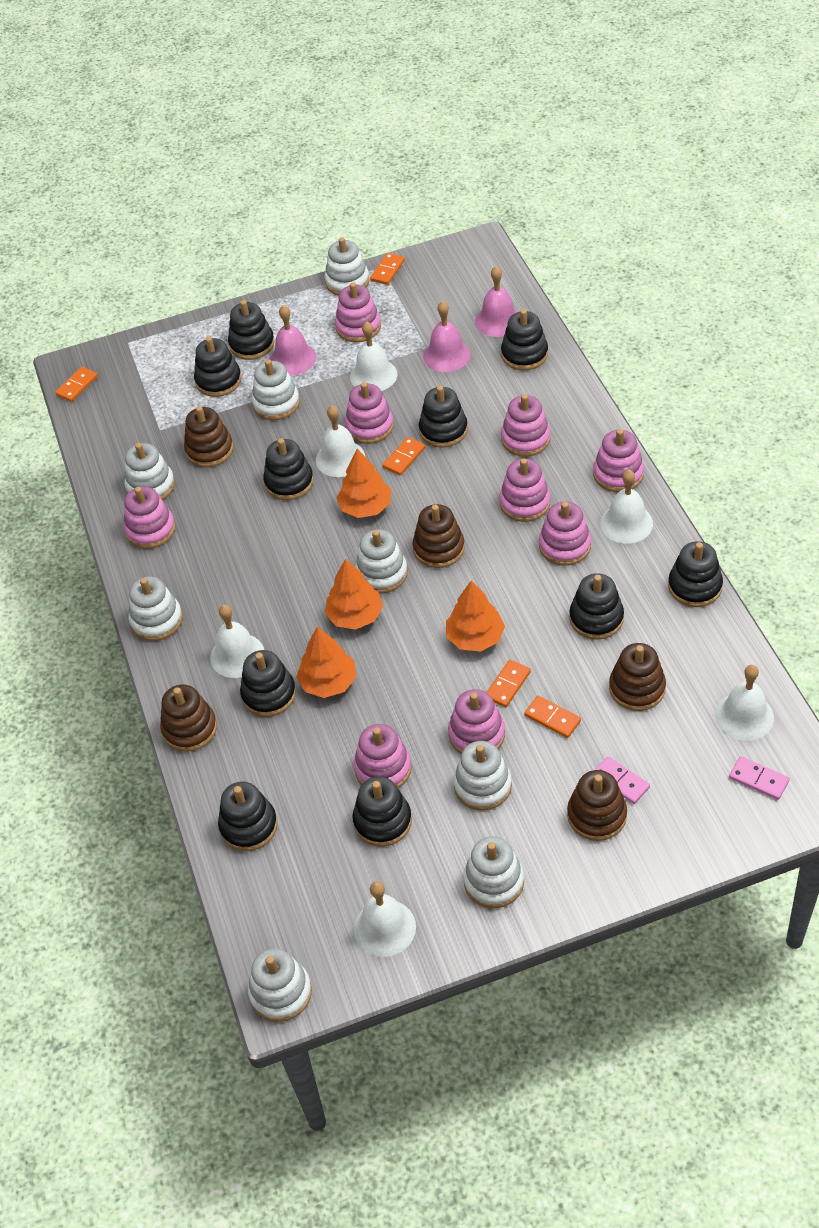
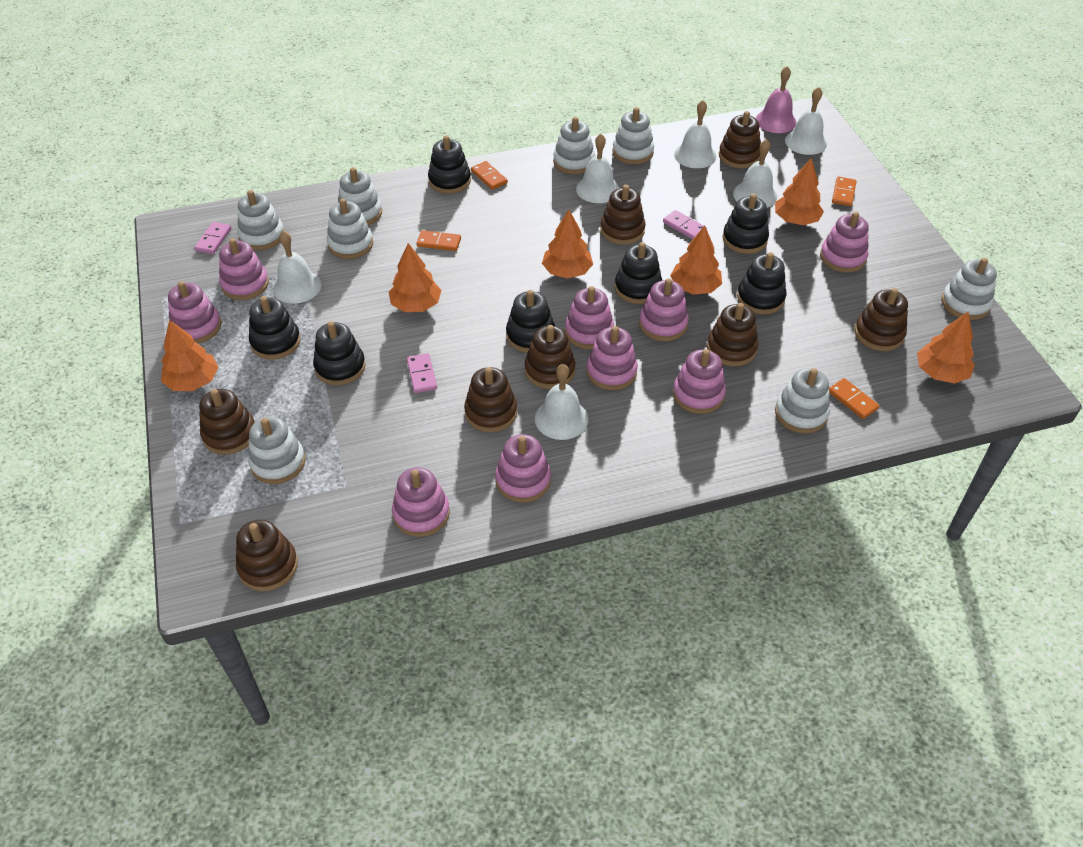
black stacking toy: 10 -> 7
brown stacking toy: 5 -> 8
orange domino: 5 -> 4
orange tree: 4 -> 6
pink bell: 3 -> 1
pink domino: 2 -> 3

